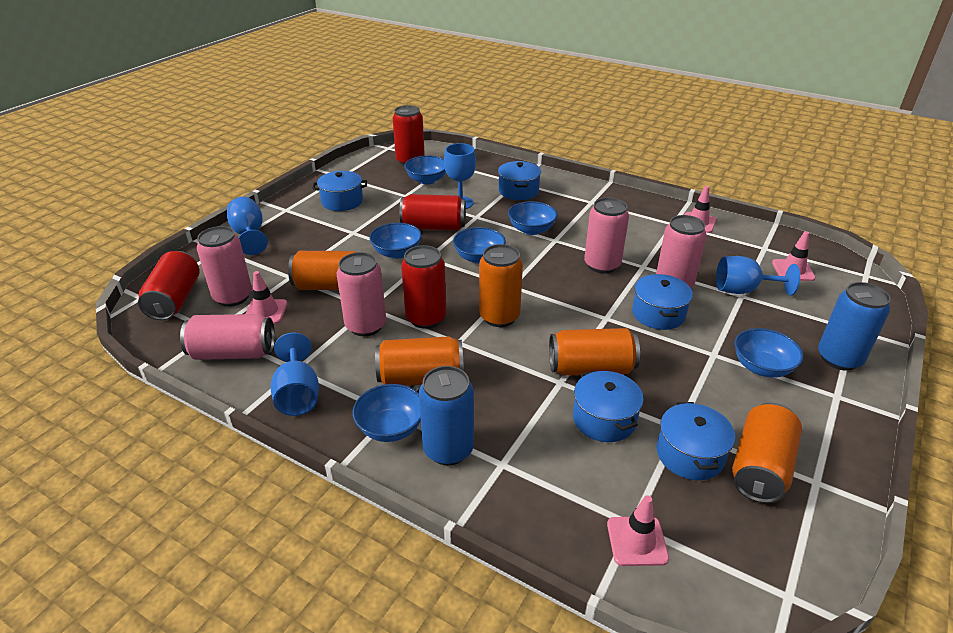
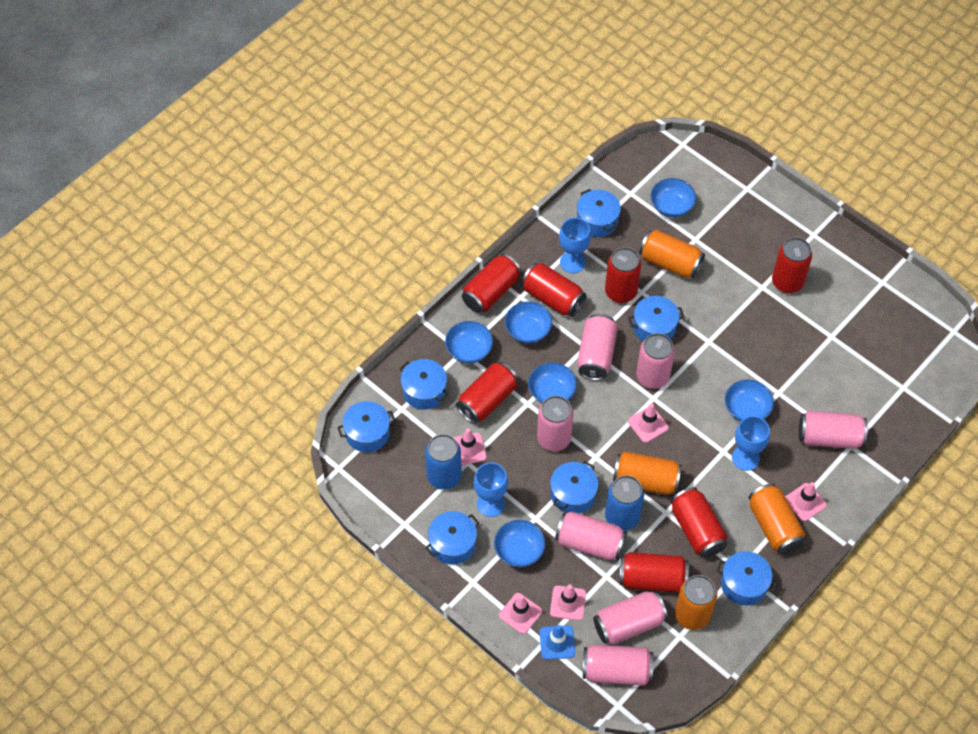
blue goblet: 4 -> 3
blue pot: 5 -> 7
blue traffic cone: 0 -> 1
orange can: 5 -> 4
pink can: 5 -> 7
pink traffic cone: 4 -> 5
red can: 4 -> 7

